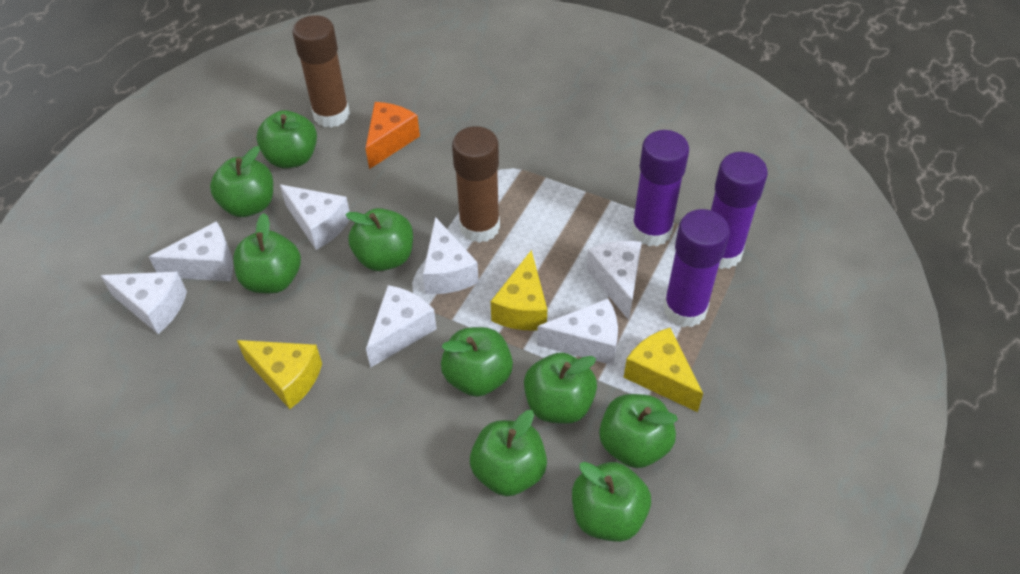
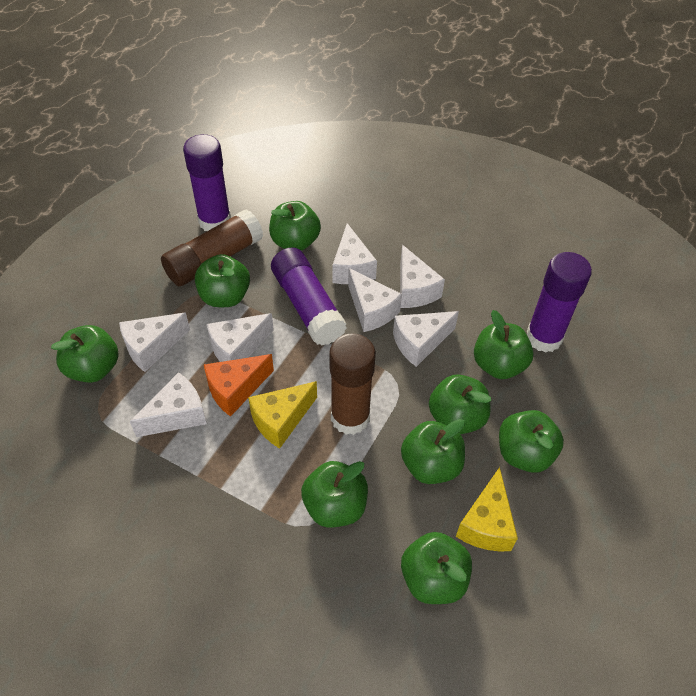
yellow cheese: 3 -> 2

